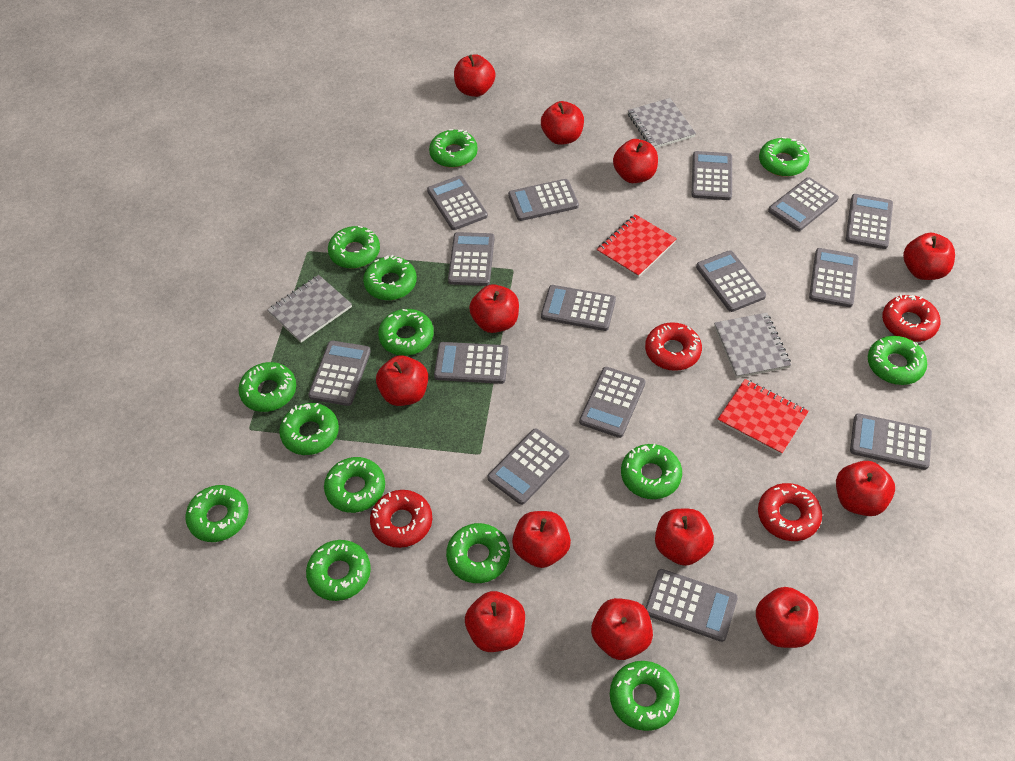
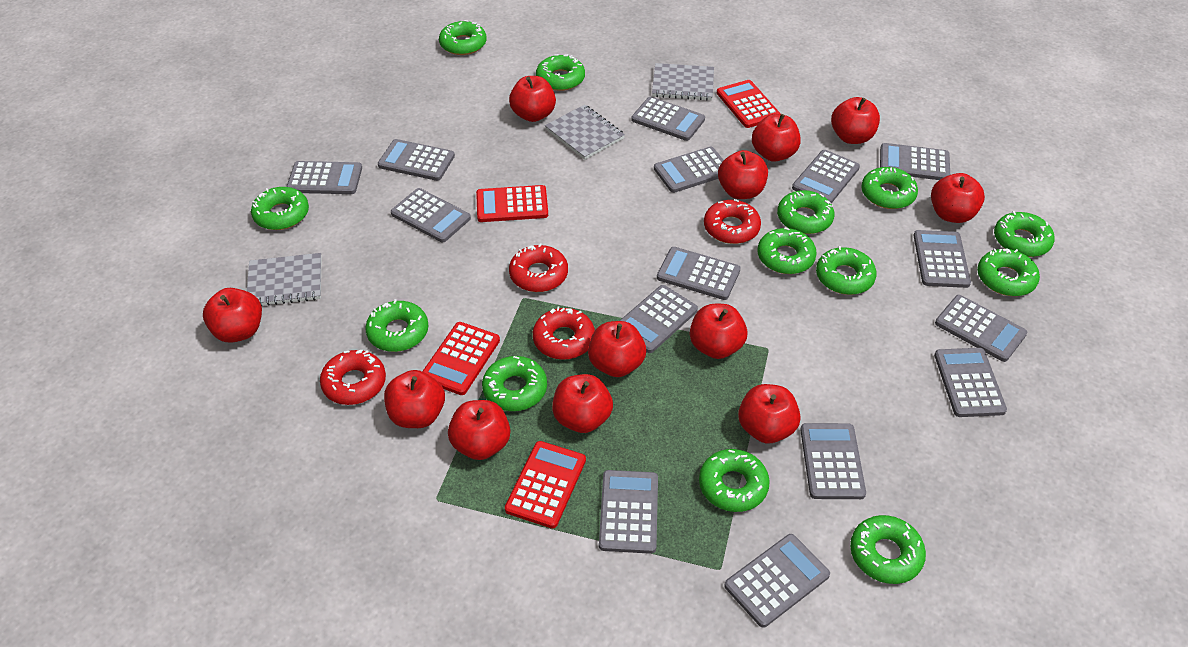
green donut: 14 -> 13
red calculator: 0 -> 4
red notebook: 2 -> 0

